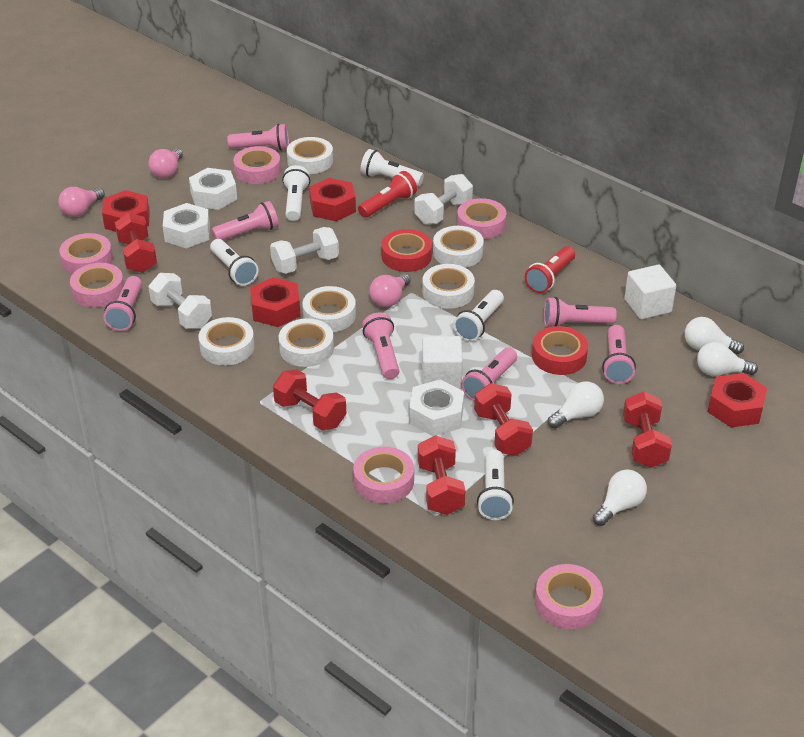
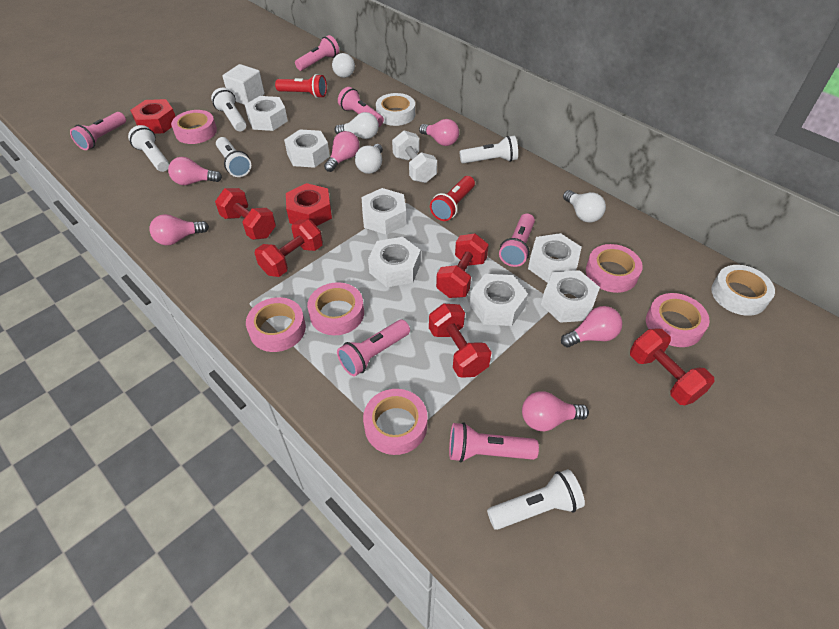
pink flashlight: 7 -> 6
pink light bulb: 3 -> 6
red nut: 4 -> 2
red tape: 2 -> 0
white cube: 2 -> 1
white dumbbell: 3 -> 1
white nut: 3 -> 7
white tape: 6 -> 2

